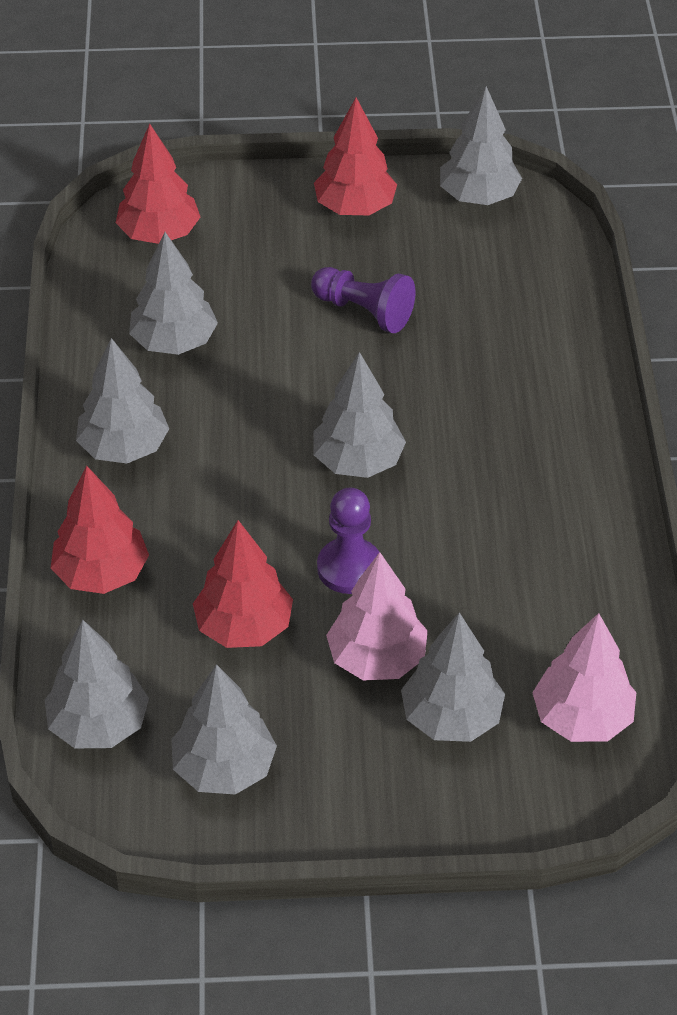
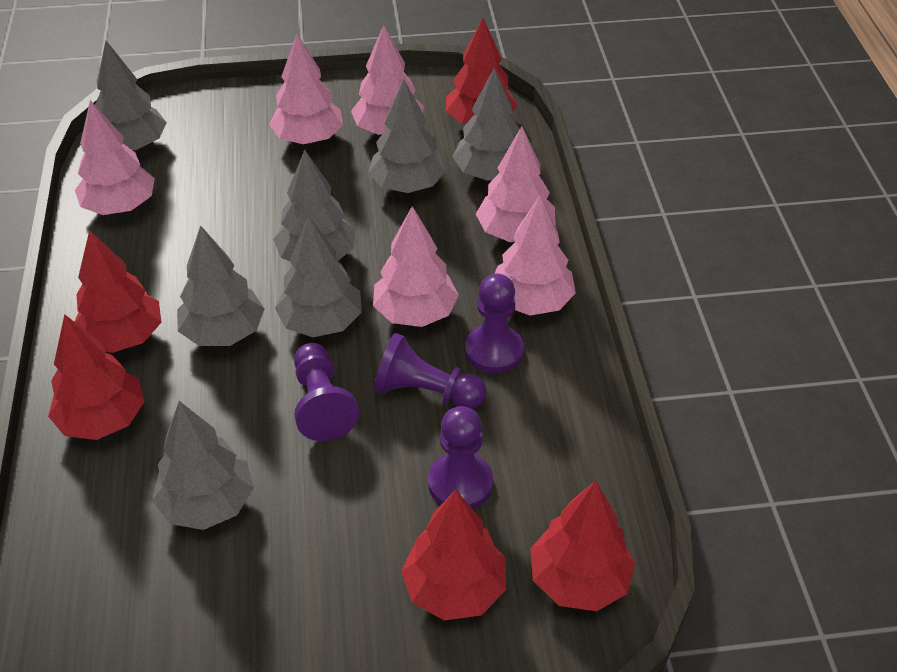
pink tree: 2 -> 6
purple pawn: 2 -> 4
red tree: 4 -> 5

